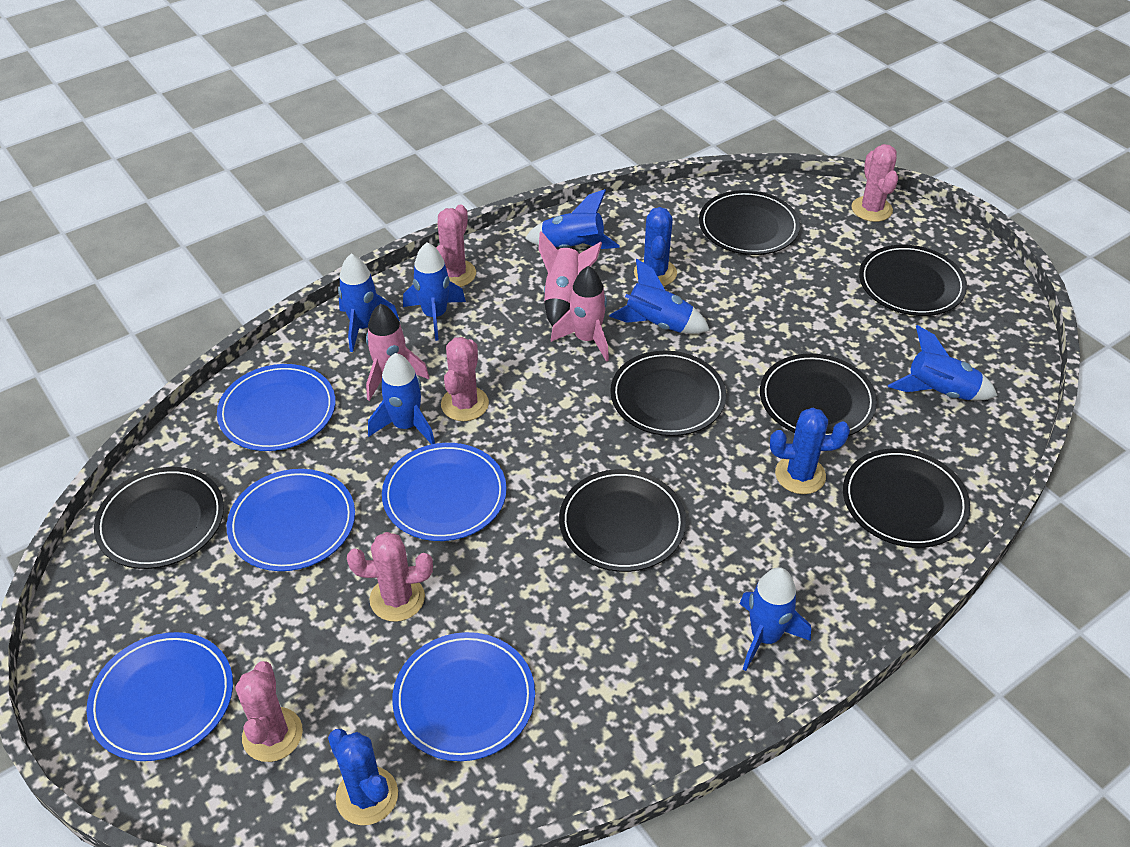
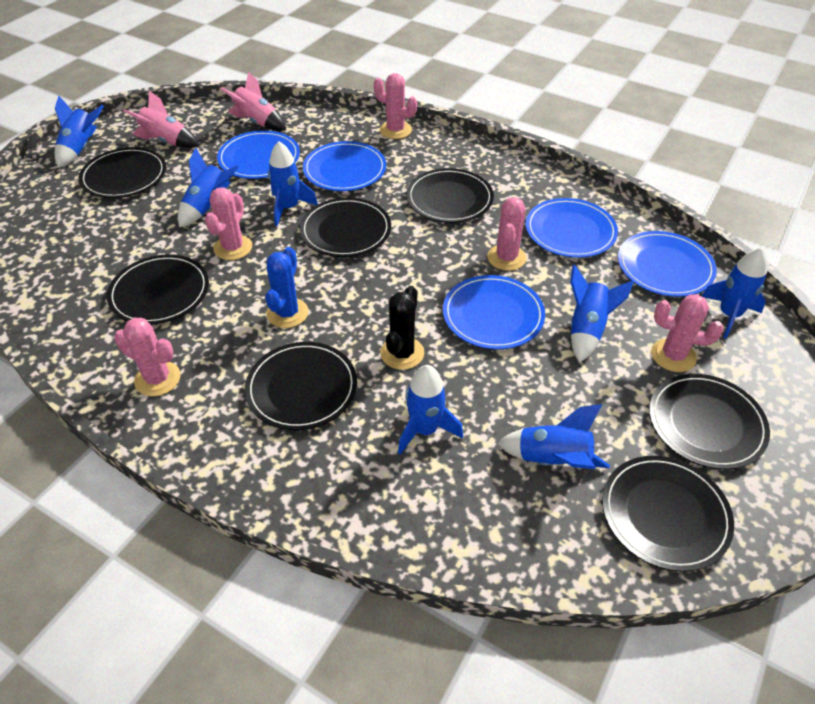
black cactus: 0 -> 1
blue cactus: 3 -> 1
pink rocket: 3 -> 2

